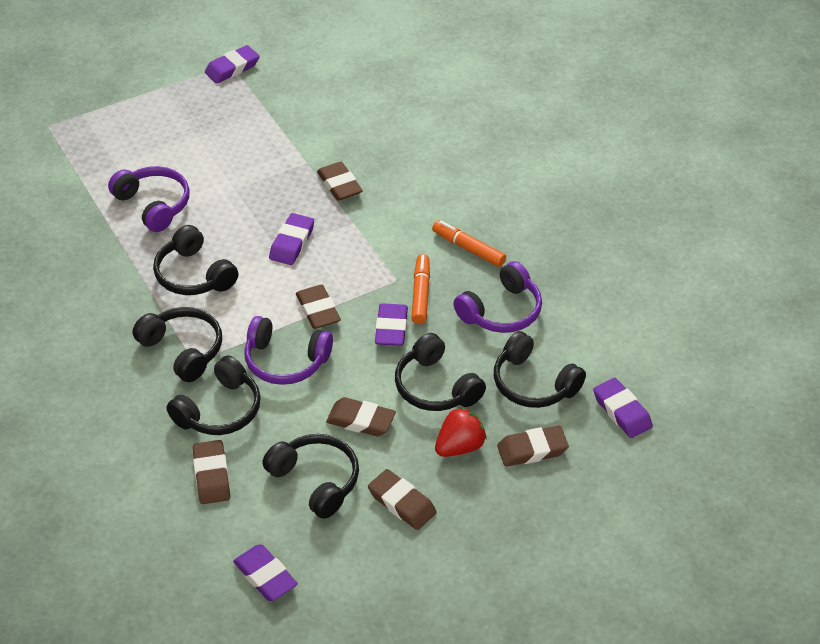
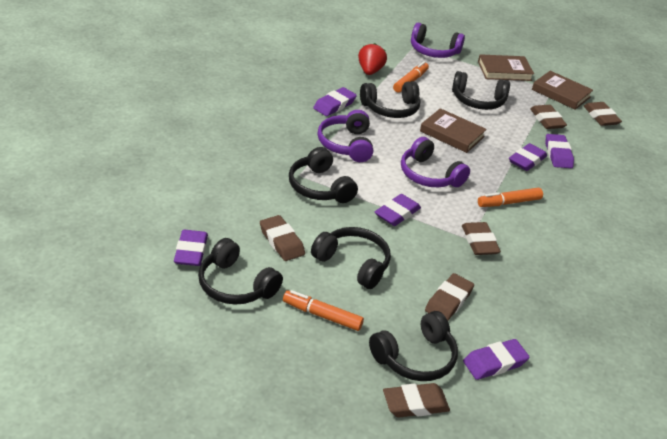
brown book: 0 -> 3
orange marker: 2 -> 3
purple eraser: 5 -> 6

